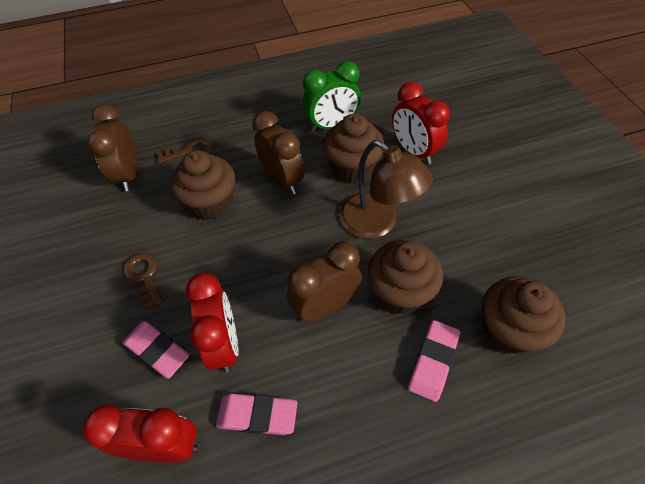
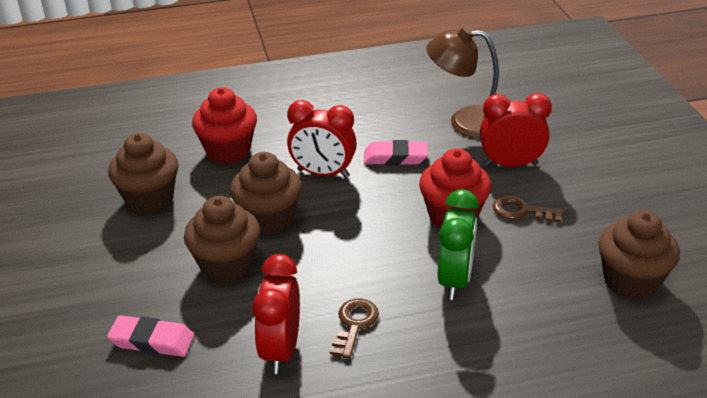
brown clock: 3 -> 0
pink eraser: 3 -> 2
red cupcake: 0 -> 2

